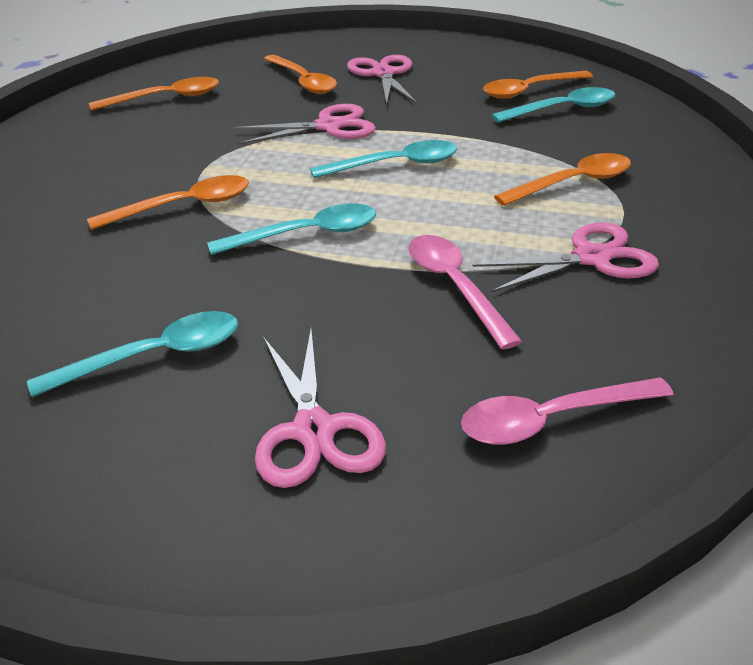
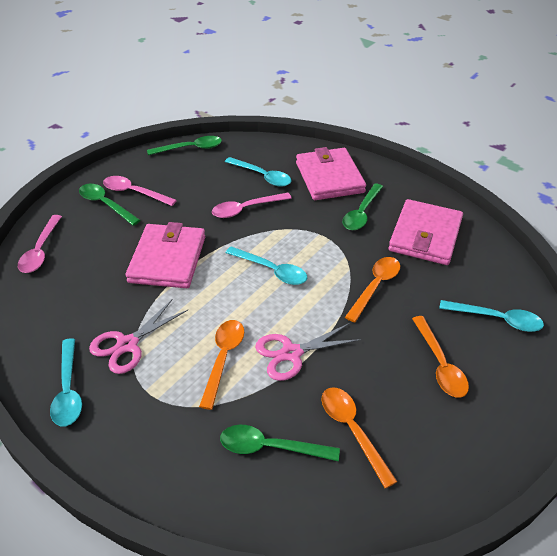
green spoon: 0 -> 4
orange spoon: 5 -> 4
pink scissors: 4 -> 2
pink spoon: 2 -> 3
pink wallet: 0 -> 3

